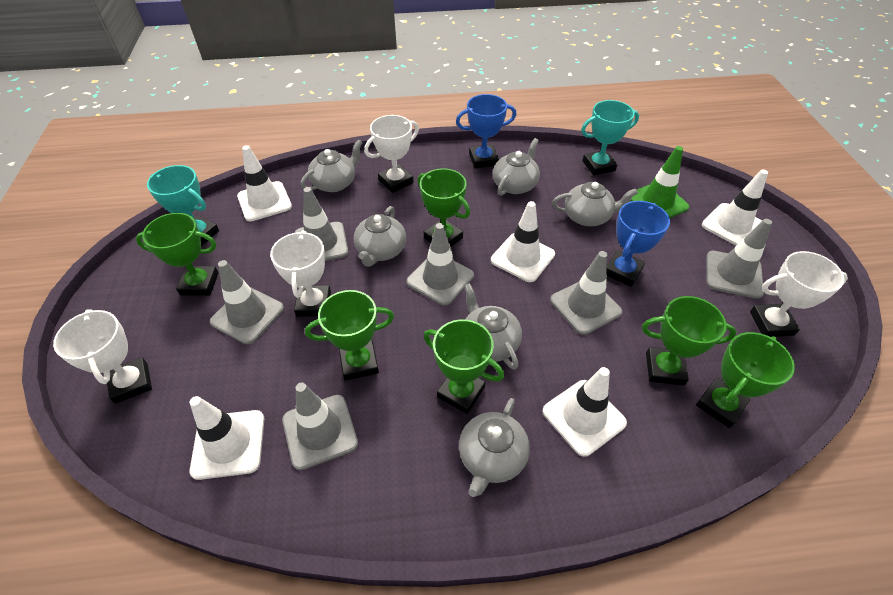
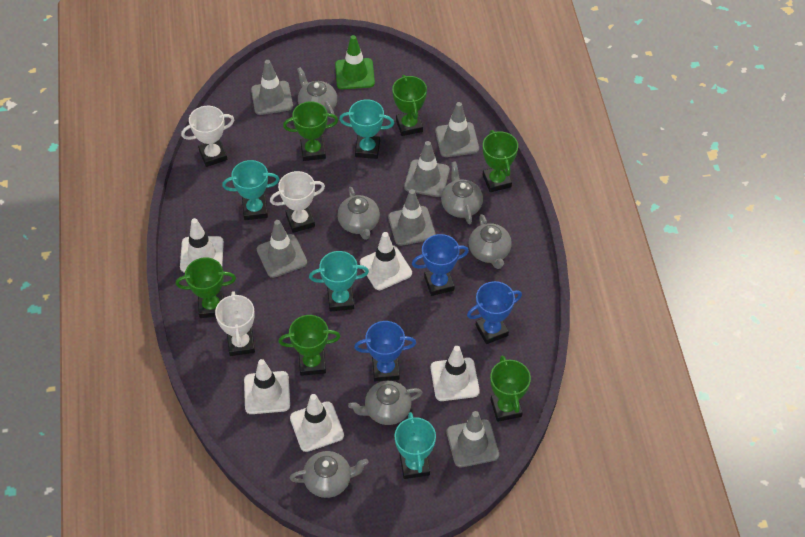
blue trophy: 2 -> 3
turquoise trophy: 2 -> 4
white trophy: 4 -> 3

